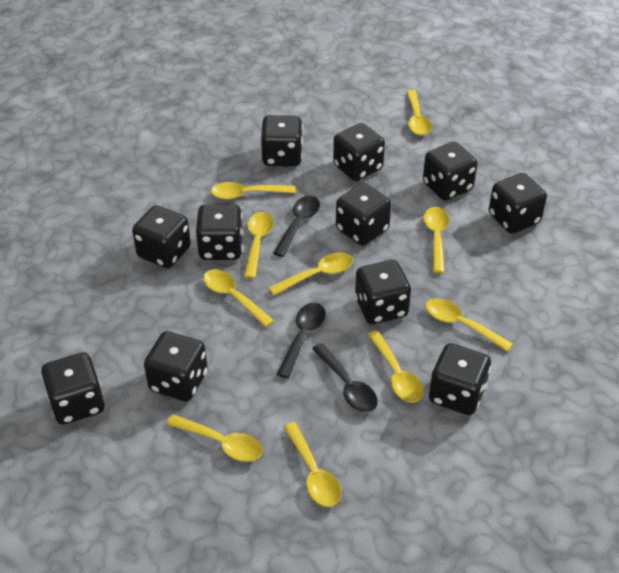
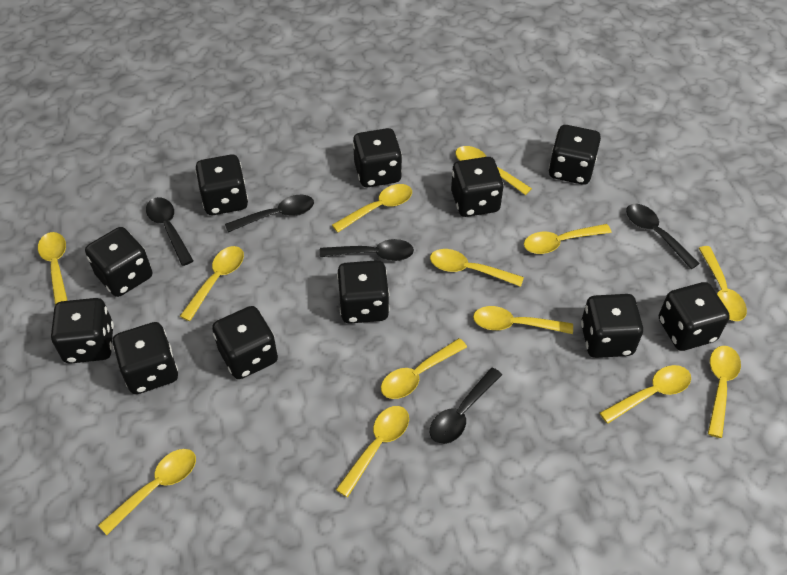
black spoon: 3 -> 5
yellow spoon: 10 -> 13

